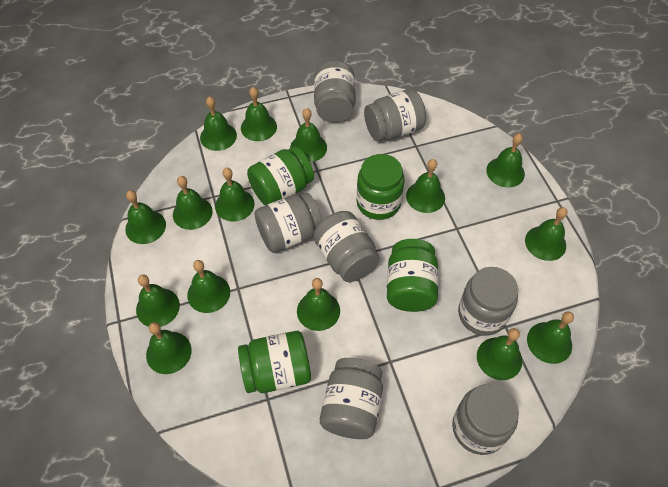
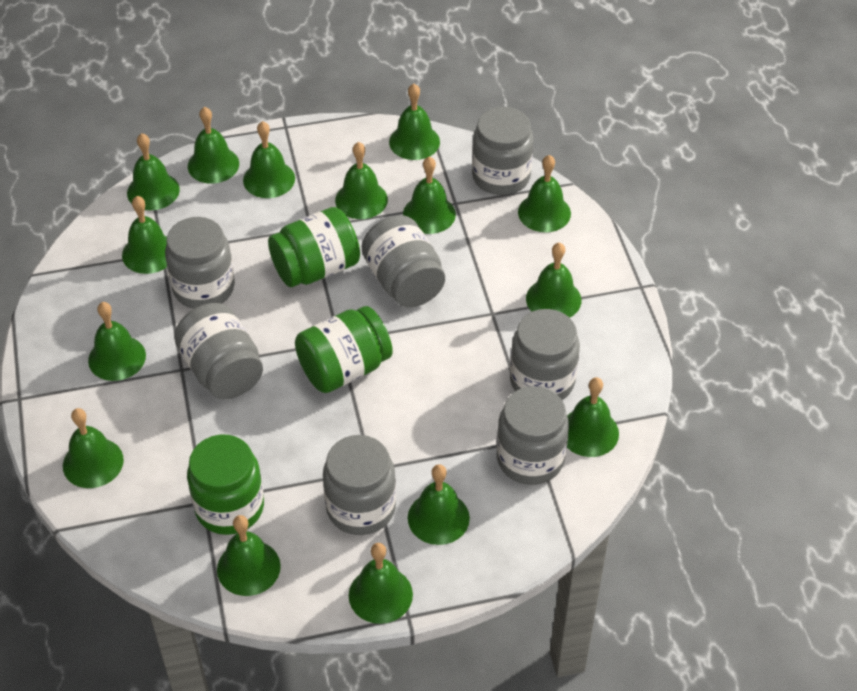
green jar: 4 -> 3

